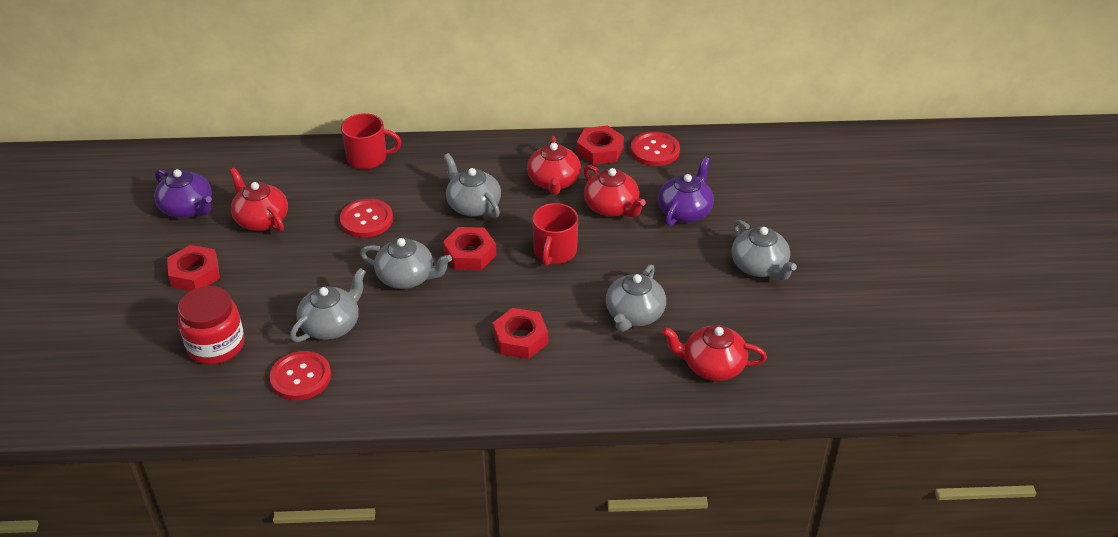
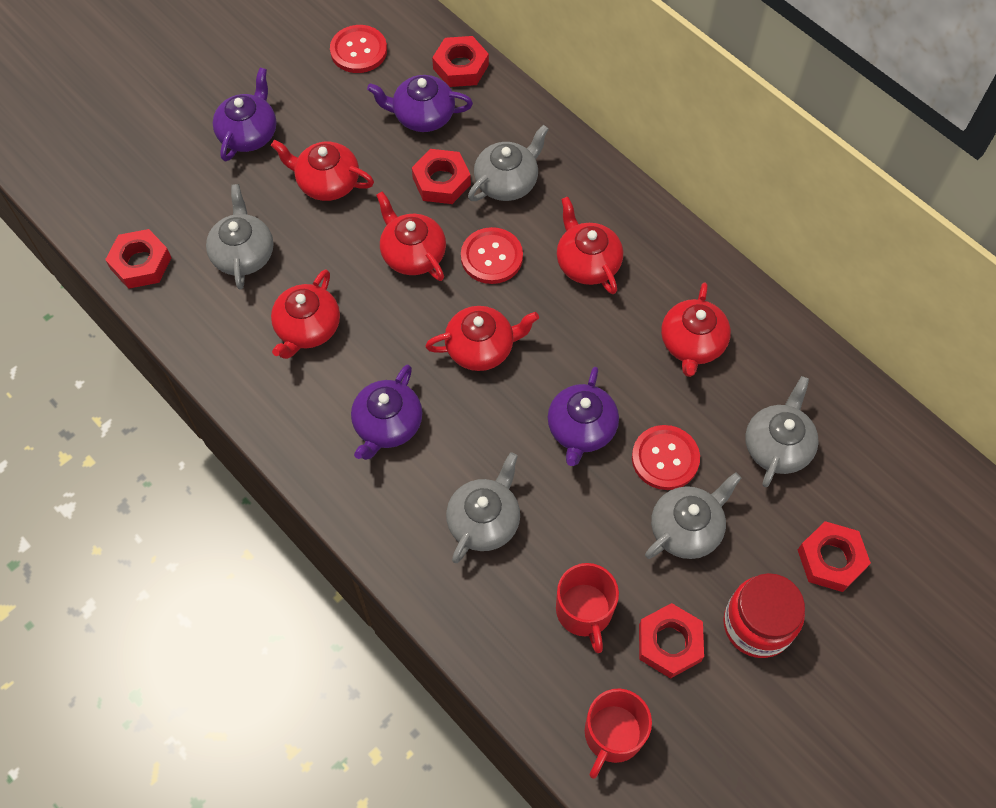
purple teapot: 2 -> 4
red nut: 4 -> 5
red teapot: 4 -> 6

